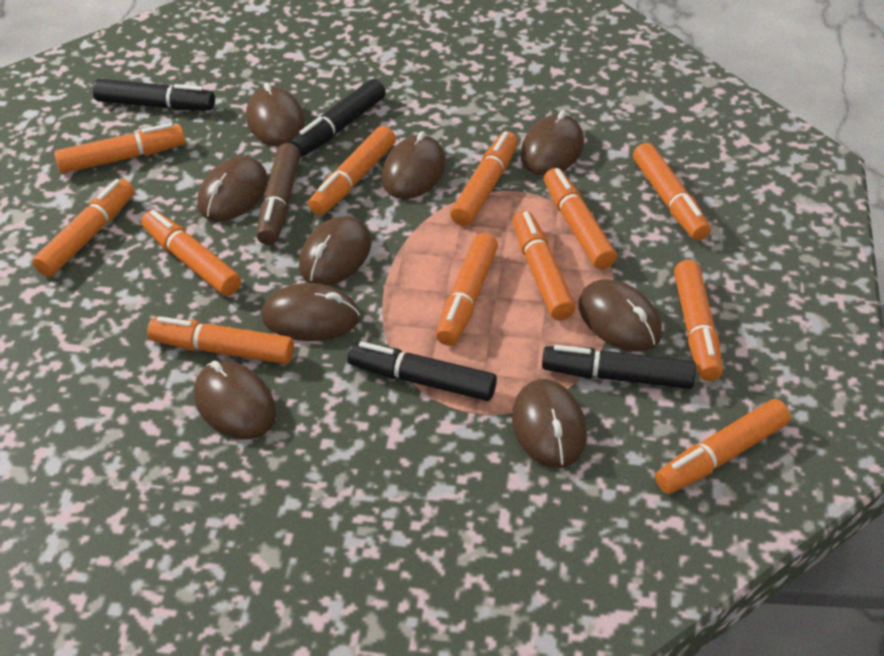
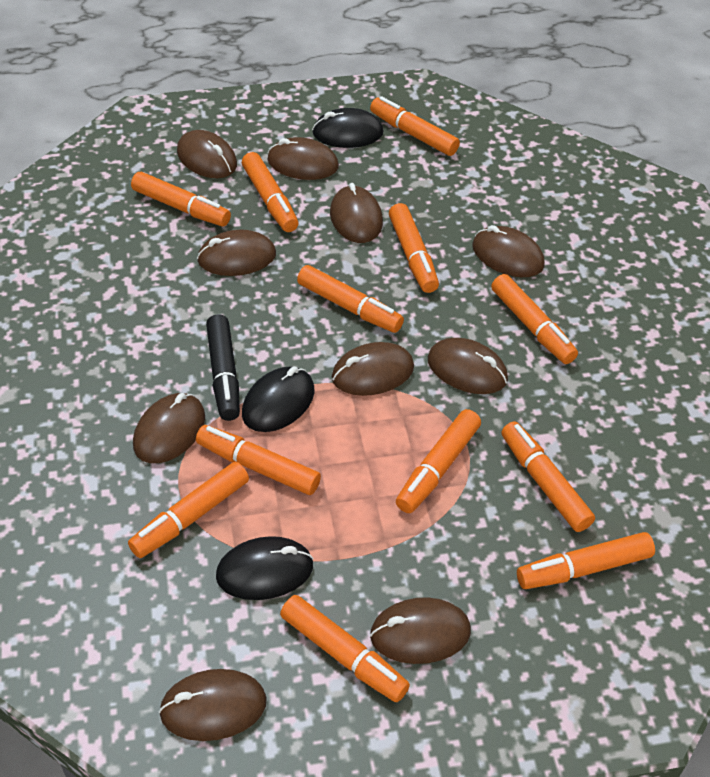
black marker: 4 -> 1
black mouse: 0 -> 3
brown marker: 1 -> 0
brown mouse: 9 -> 10

